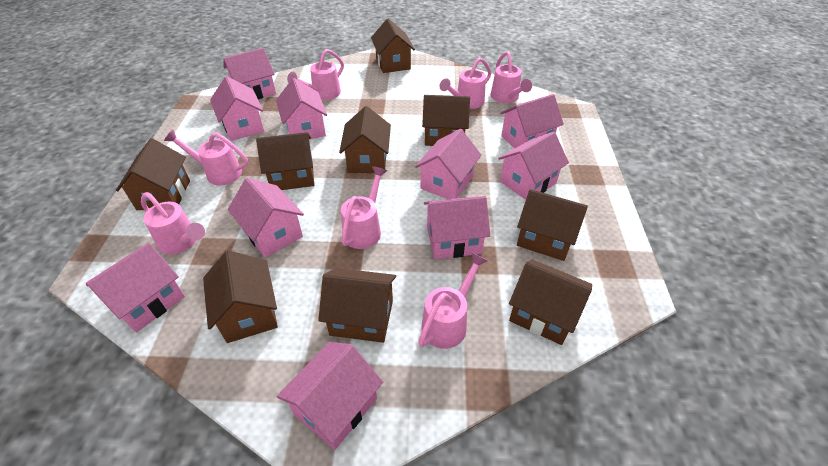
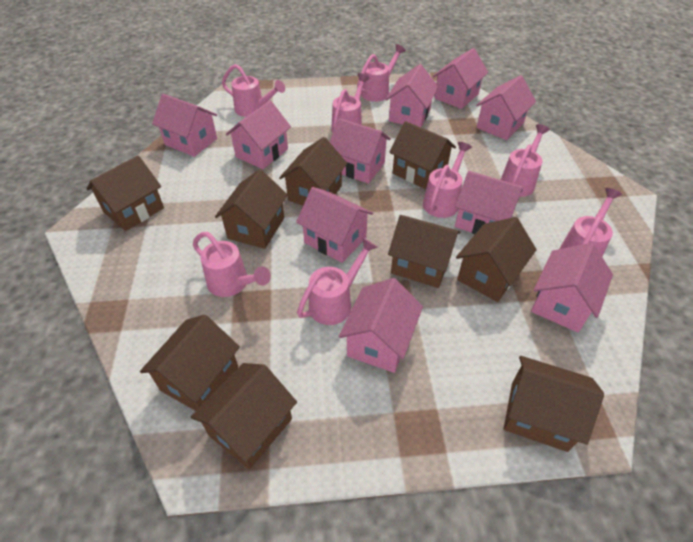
pink watering can: 7 -> 8

